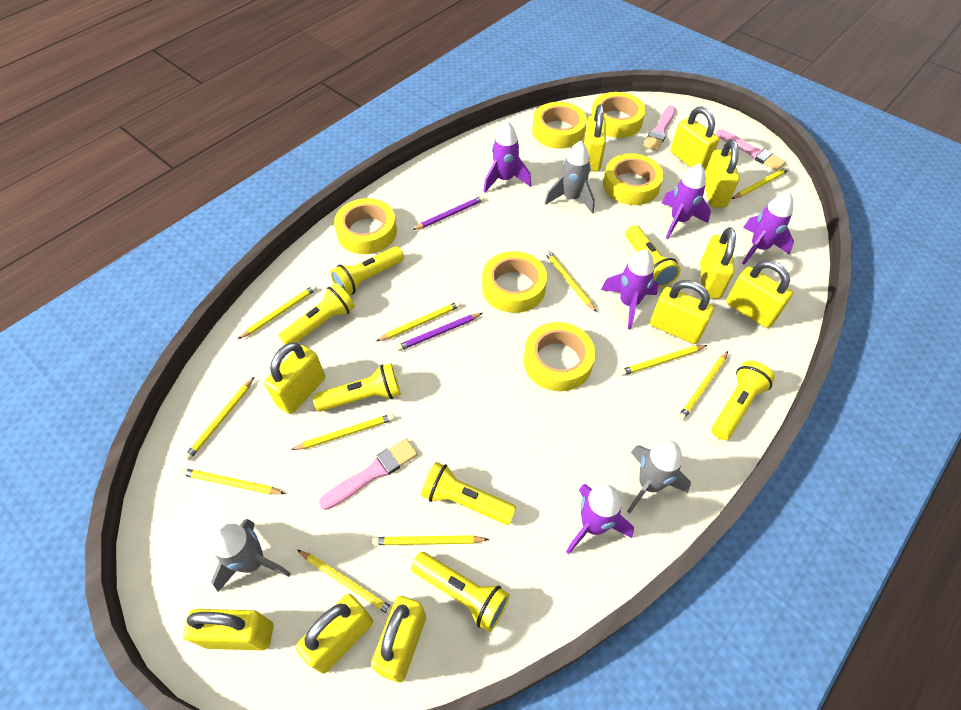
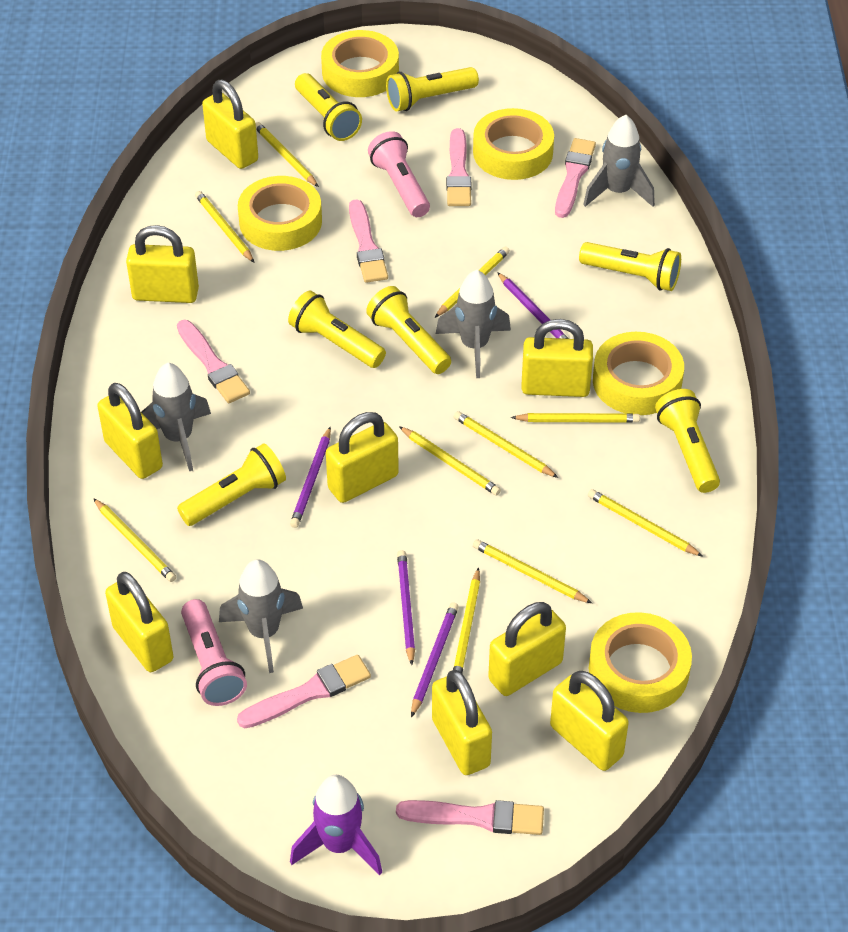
grey rocket: 3 -> 4
pink brush: 3 -> 6
pink flashlight: 0 -> 2
purple pencil: 2 -> 4
purple rocket: 5 -> 1
yellow padlock: 10 -> 9
yellow pencil: 11 -> 10
yellow tape: 6 -> 5

